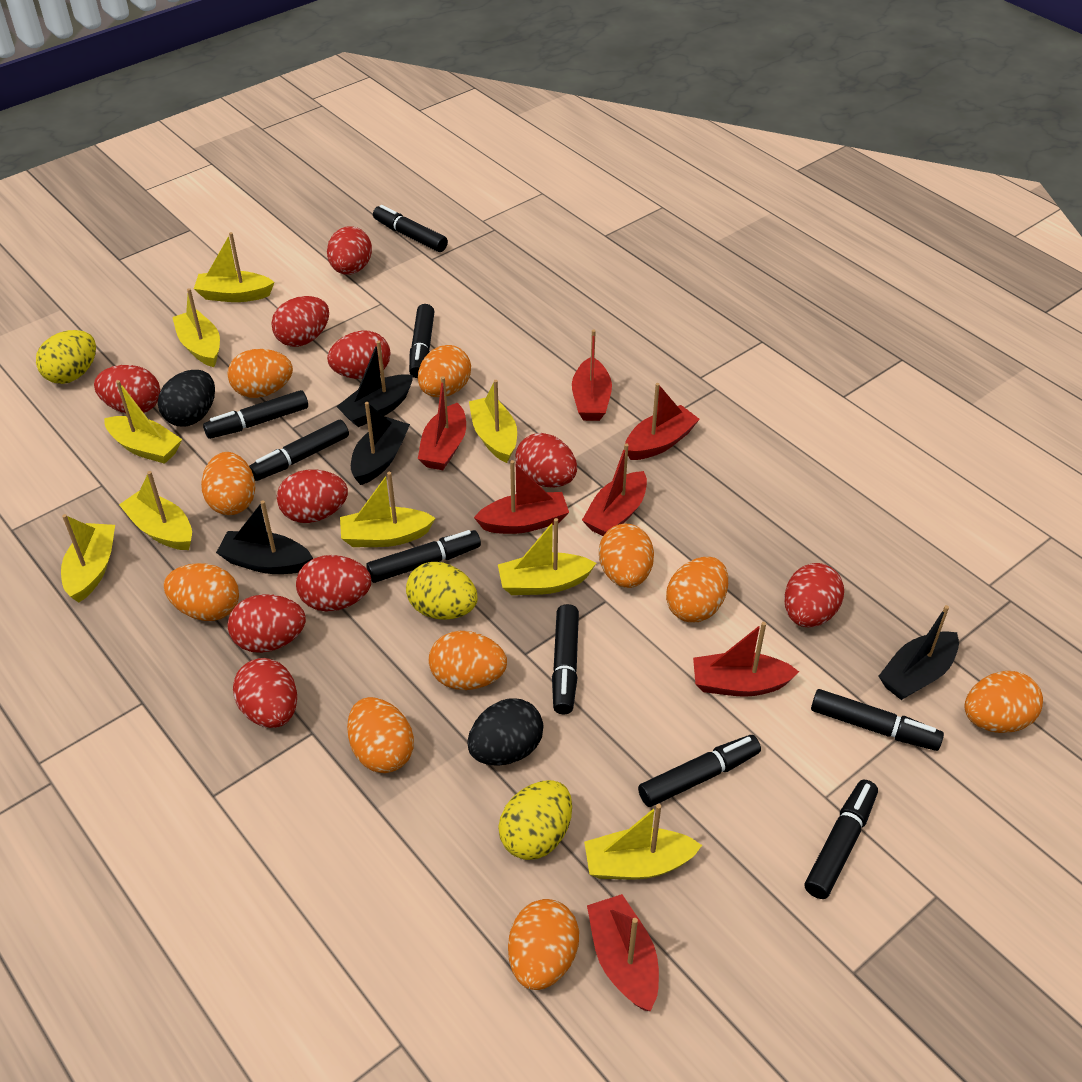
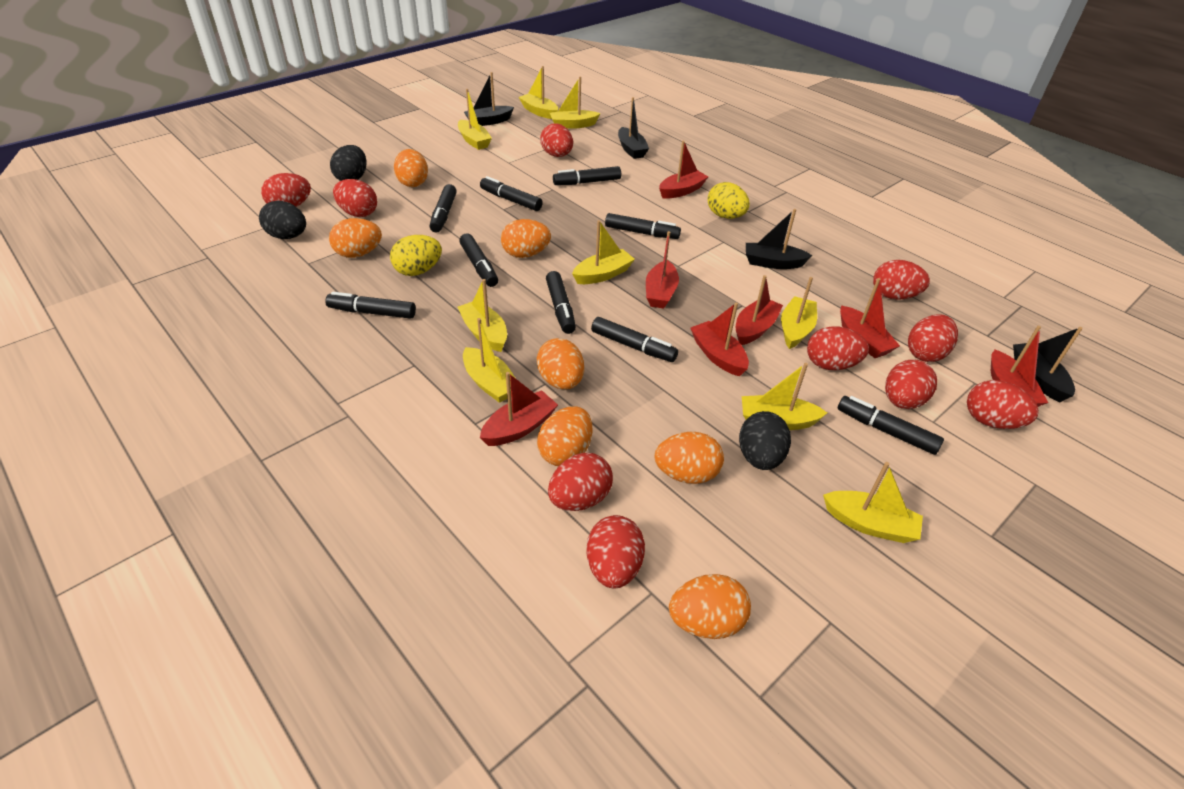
black egg: 2 -> 3
orange egg: 10 -> 7
yellow egg: 3 -> 2

